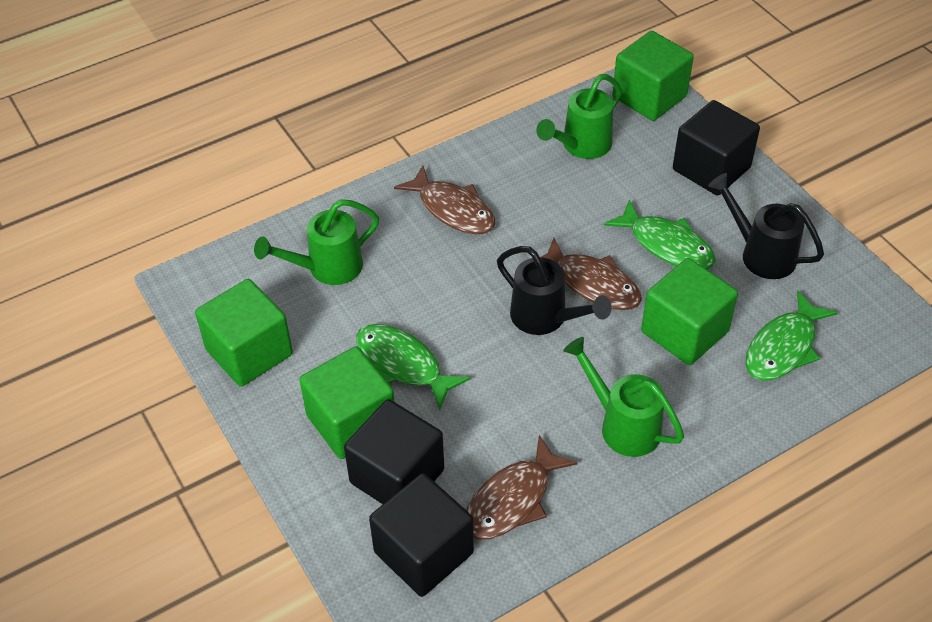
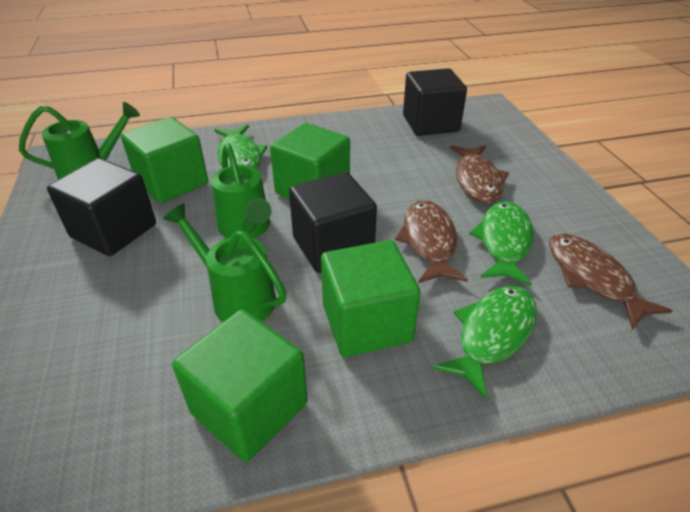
black watering can: 2 -> 0

